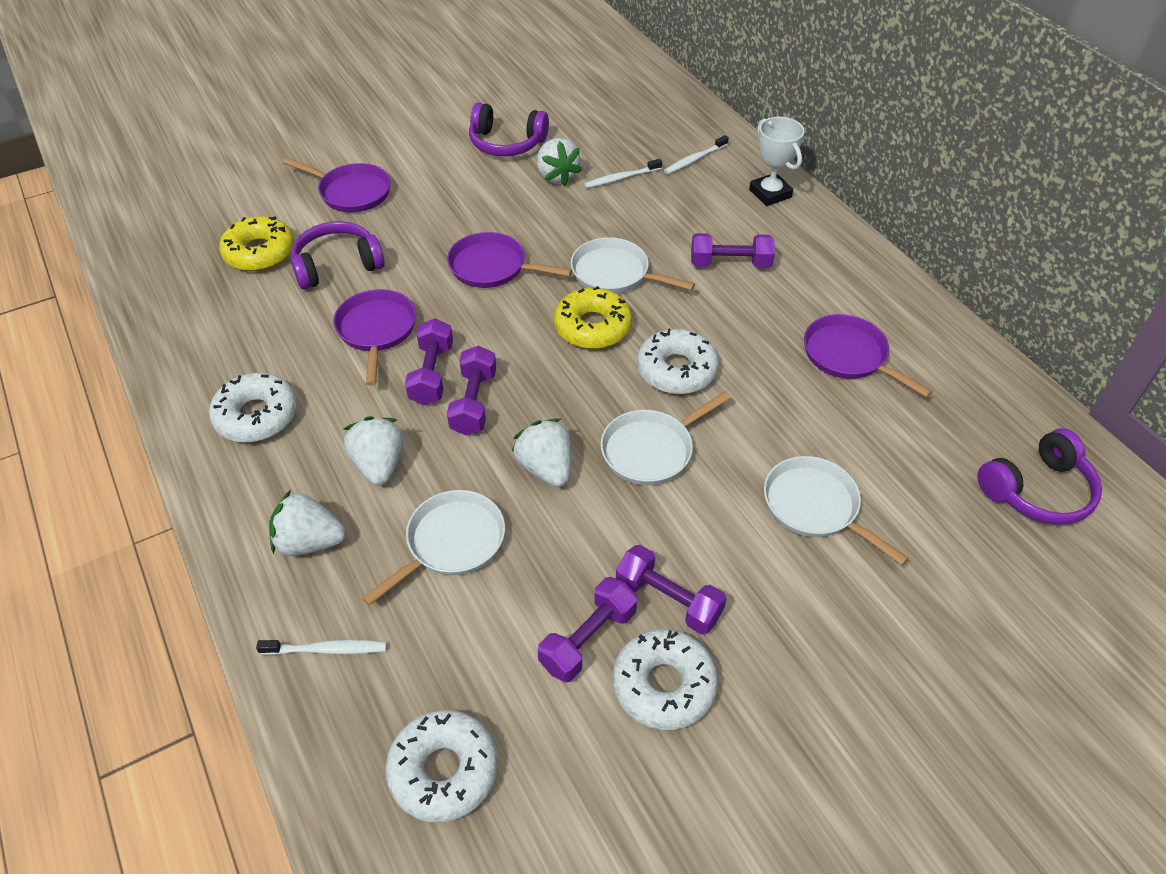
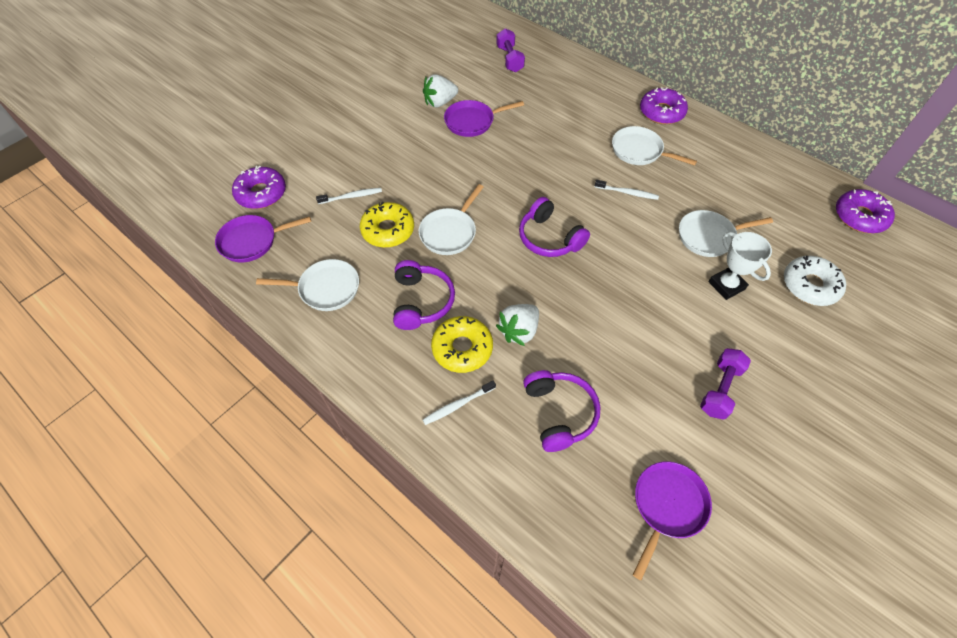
purple donut: 0 -> 3
purple dumbbell: 5 -> 2
purple pan: 4 -> 3
white donut: 4 -> 1
white strawberry: 4 -> 2

